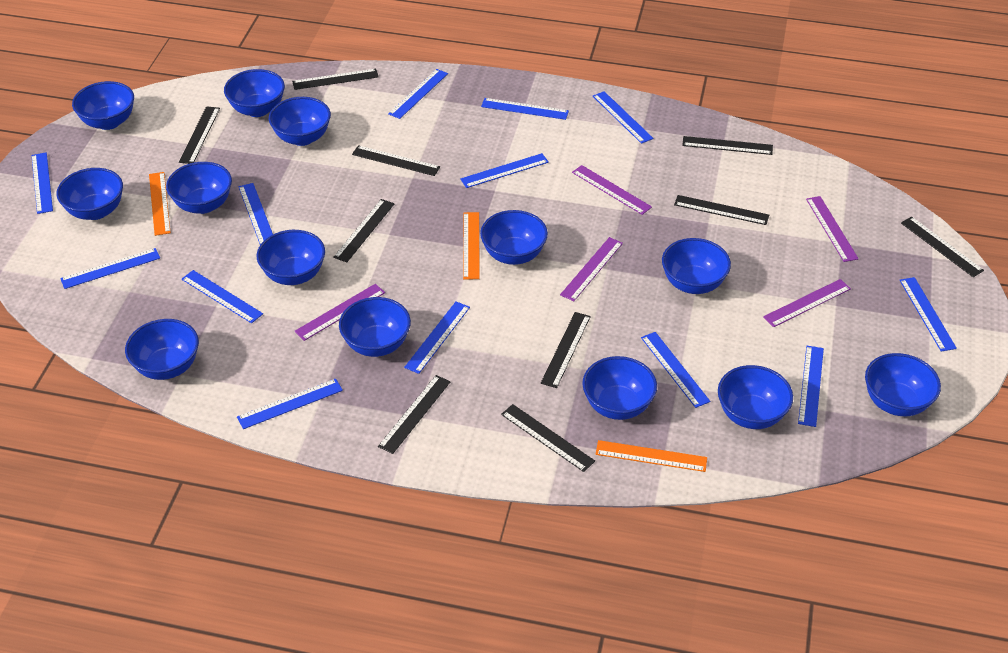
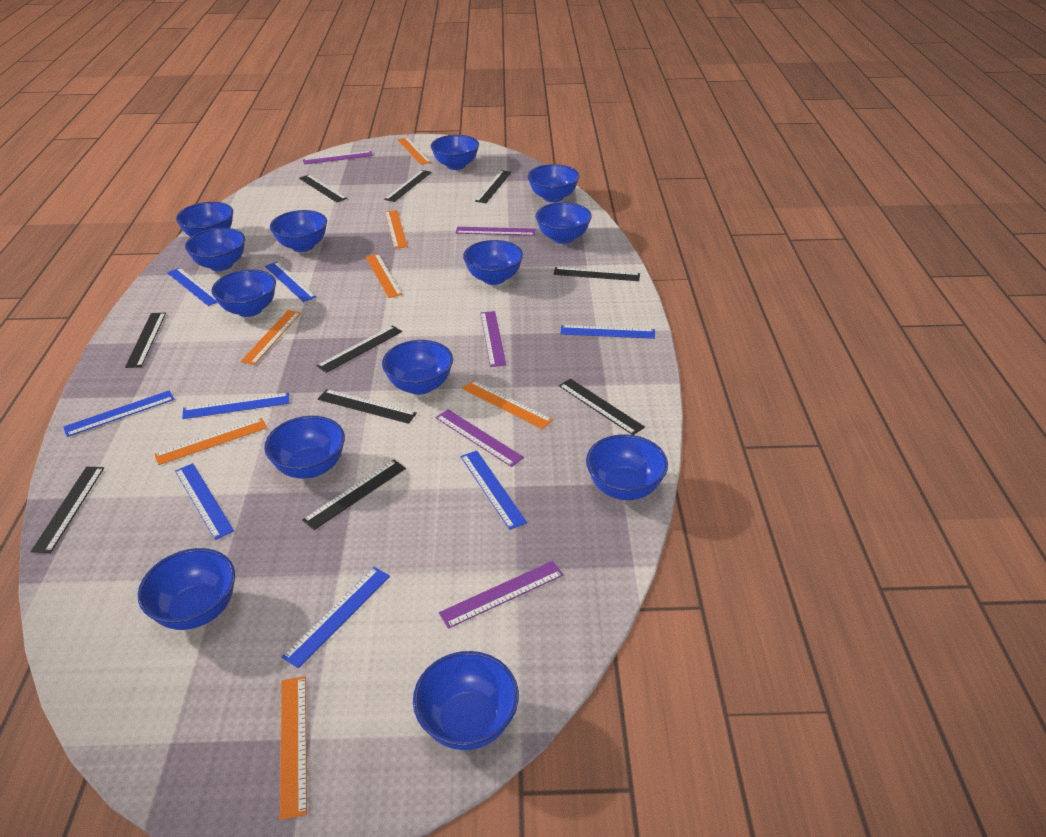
blue ruler: 13 -> 8
orange ruler: 3 -> 7

